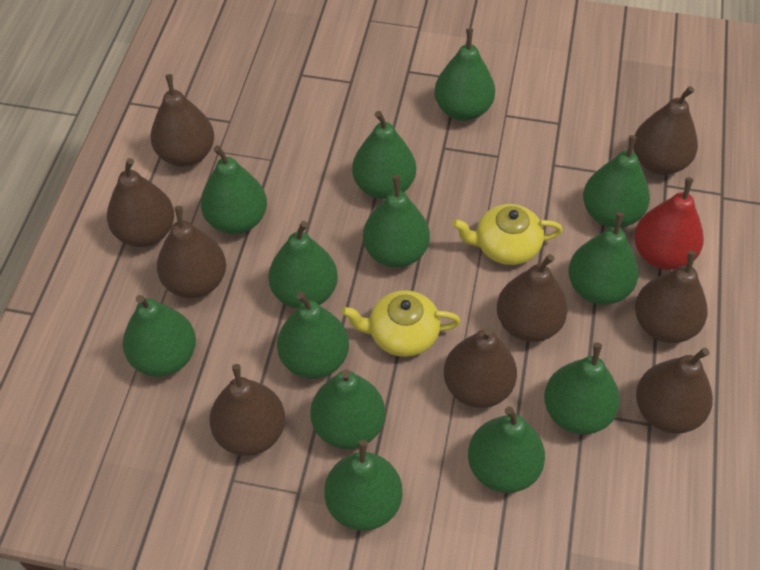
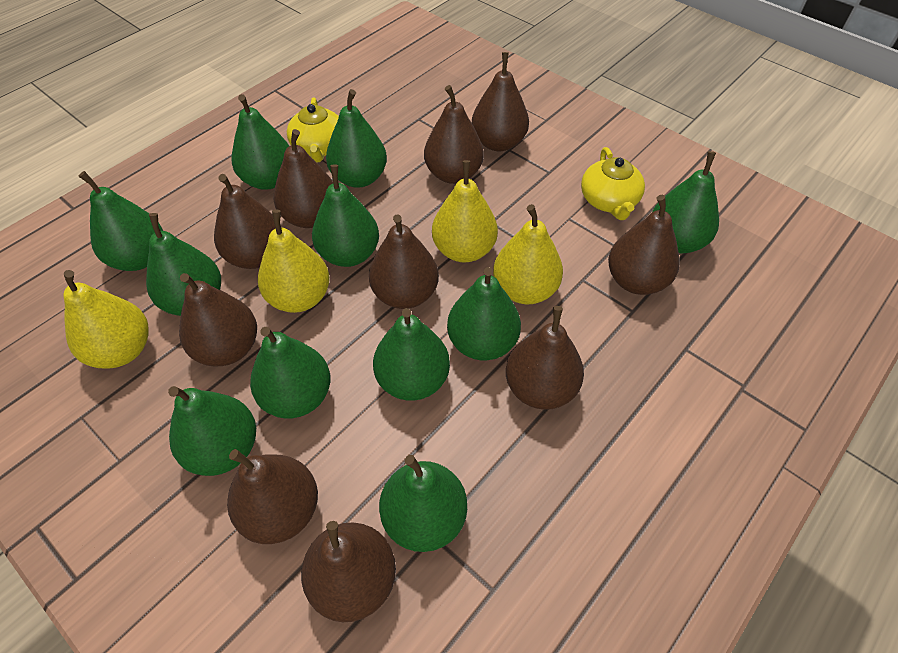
brown pear: 9 -> 10
green pear: 13 -> 11
red pear: 1 -> 0
yellow pear: 0 -> 4

